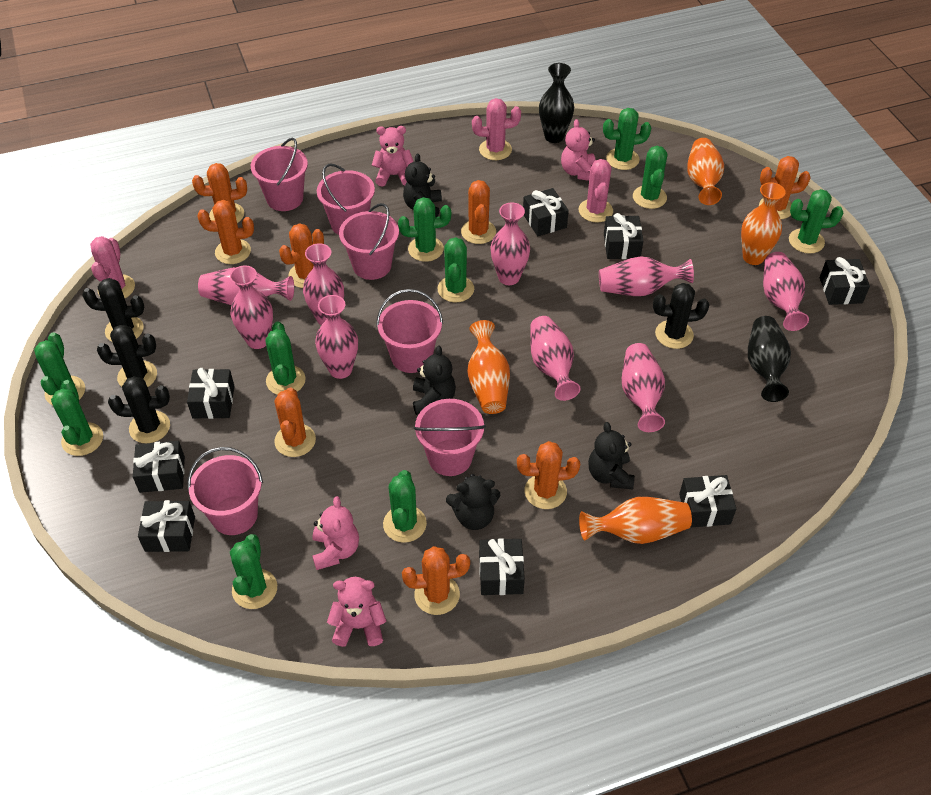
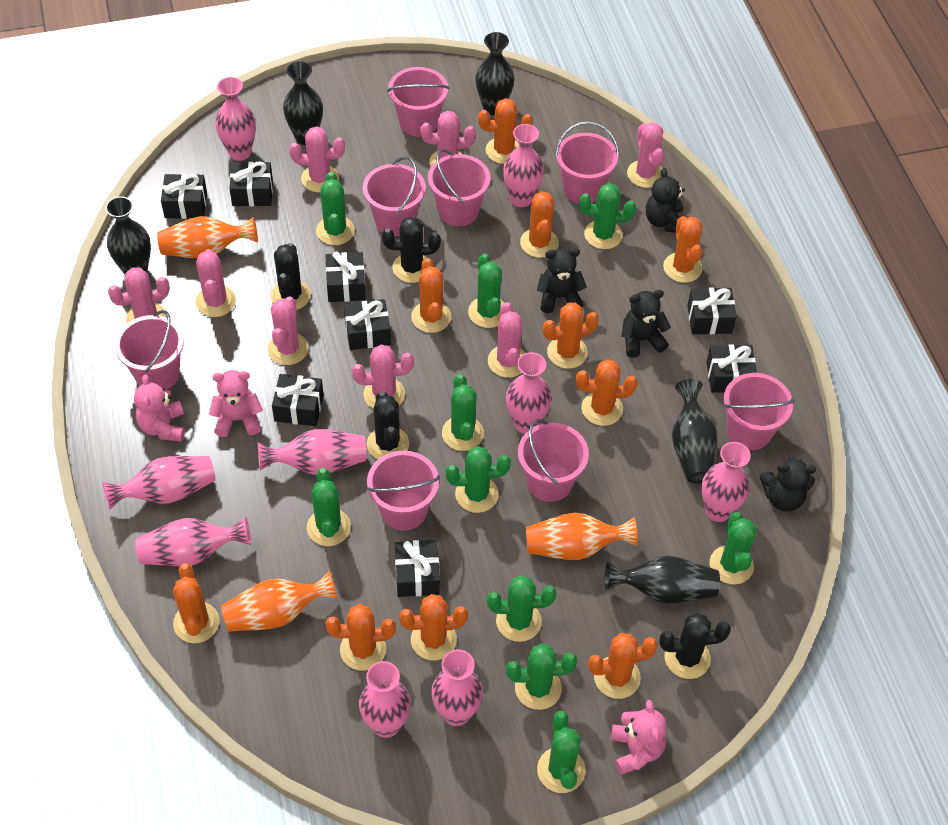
black vase: 2 -> 5
orange cactus: 8 -> 10
orange vase: 4 -> 3
pink bucket: 6 -> 8
pink cactus: 3 -> 8
pink teddy bear: 4 -> 3

